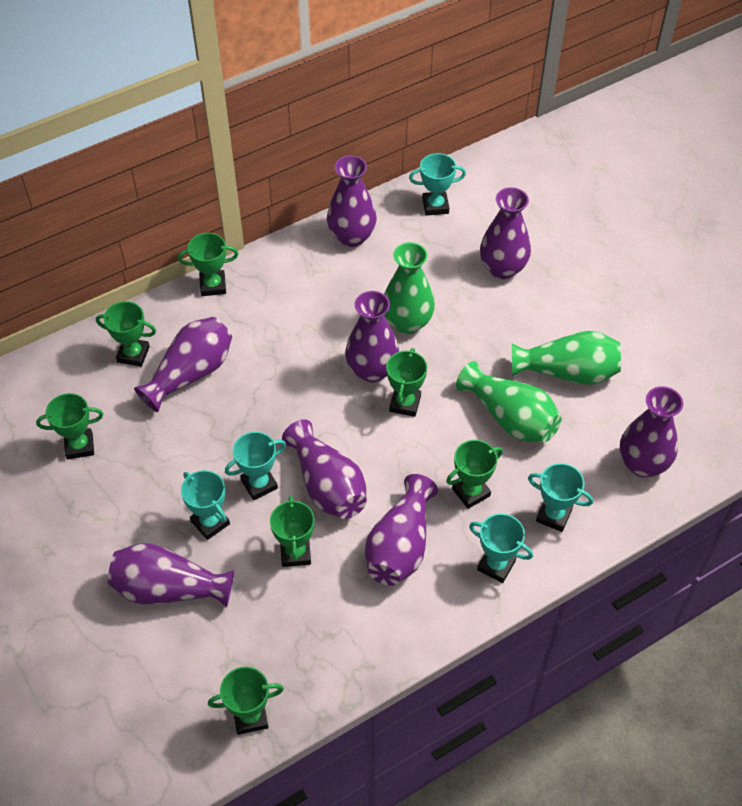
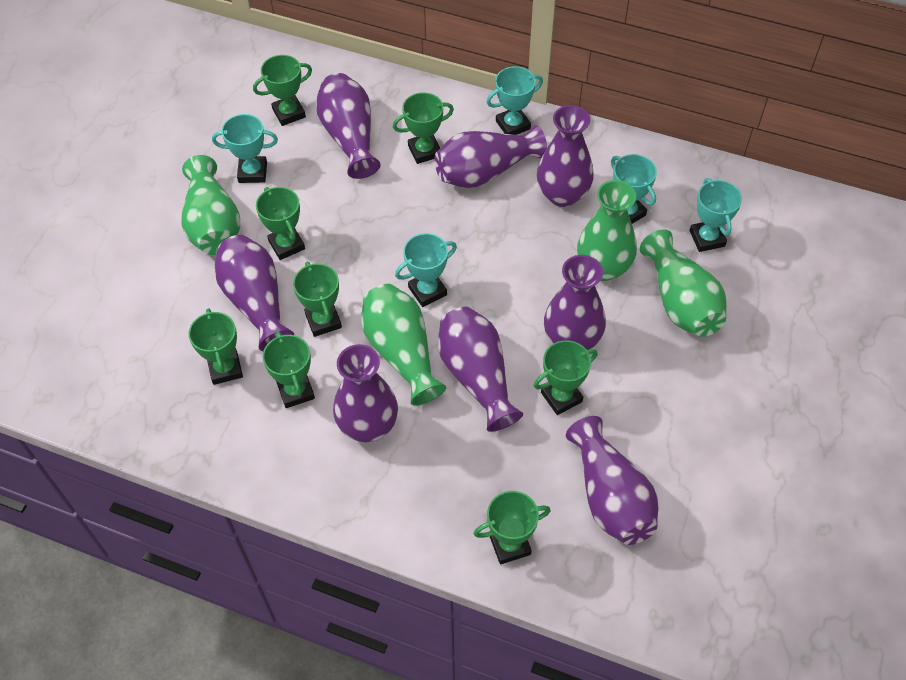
green trophy: 7 -> 8
green vase: 3 -> 4

